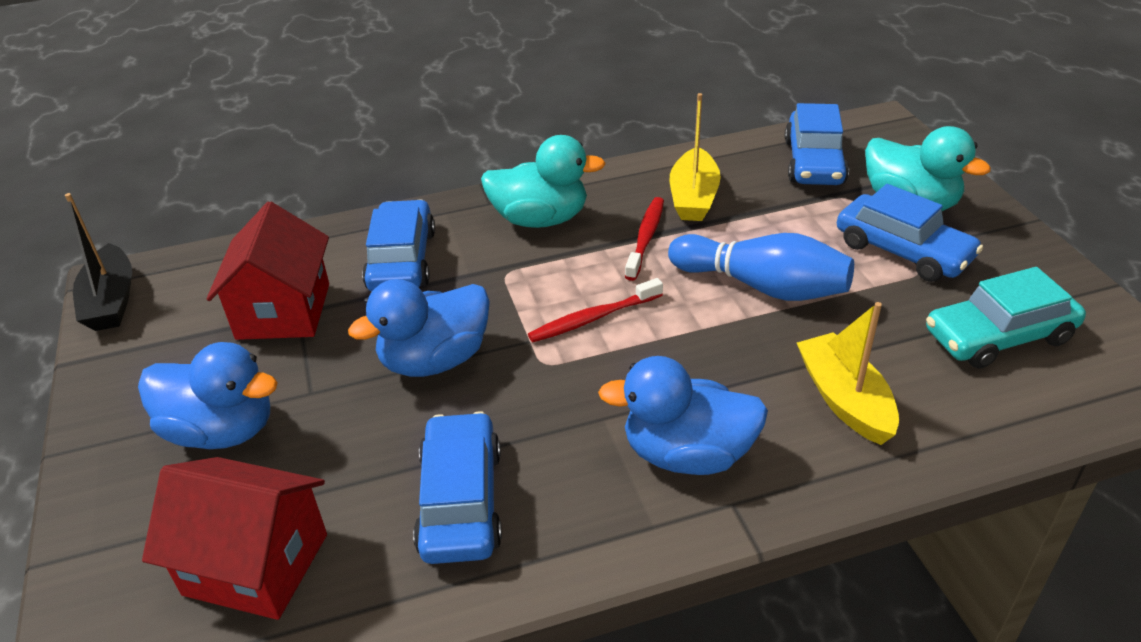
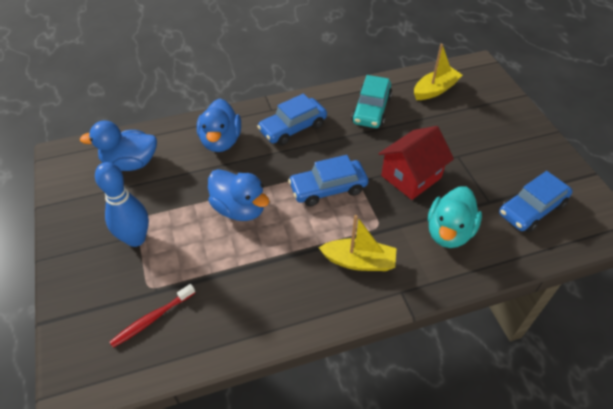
black boat: 1 -> 0
blue car: 4 -> 3
red house: 2 -> 1
red toothbrush: 2 -> 1
turquoise duck: 2 -> 1

